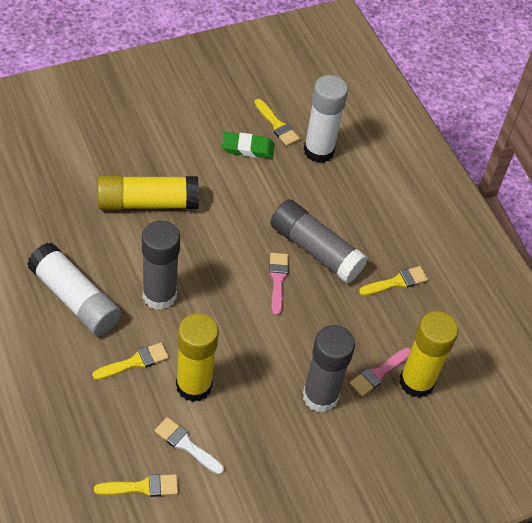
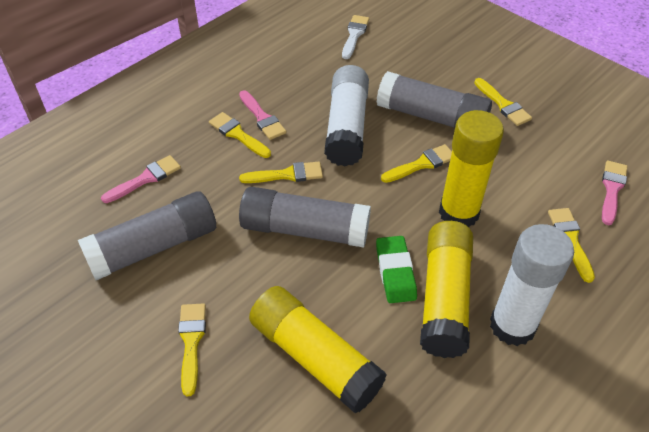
pink brush: 2 -> 3
yellow brush: 4 -> 6

